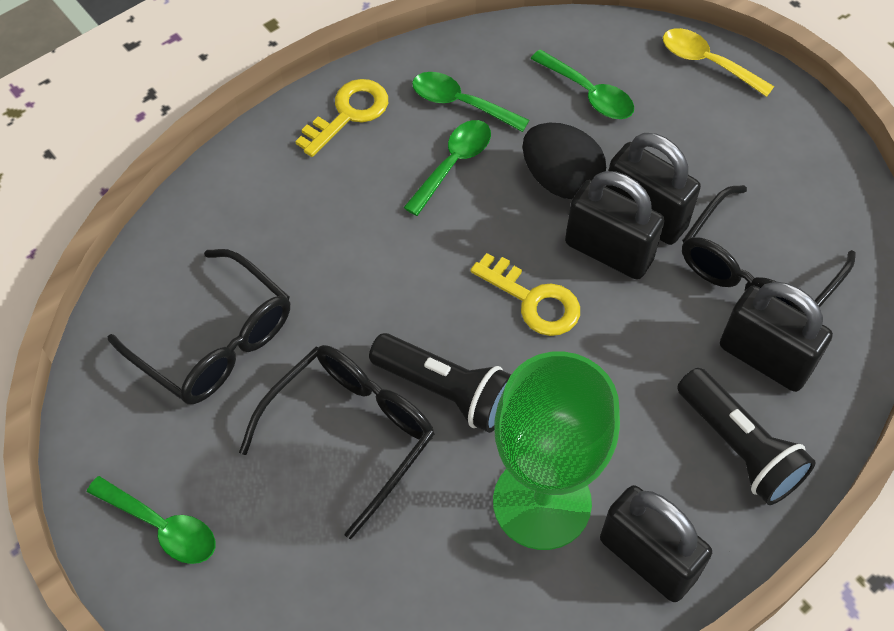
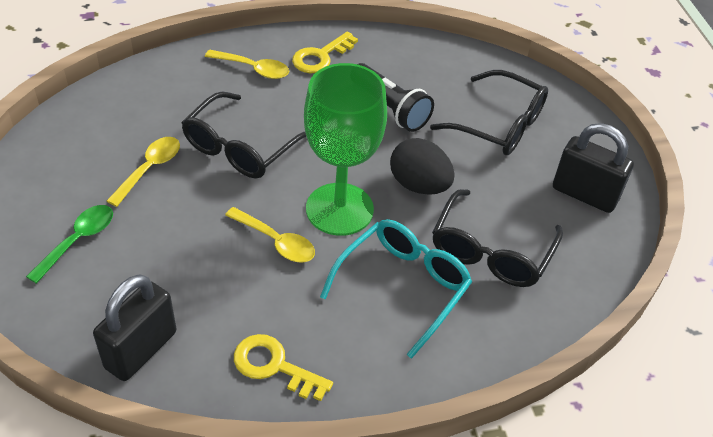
black flashlight: 2 -> 1
black padlock: 4 -> 2
green spoon: 4 -> 1
turquoise glasses: 0 -> 1
yellow spoon: 1 -> 3

